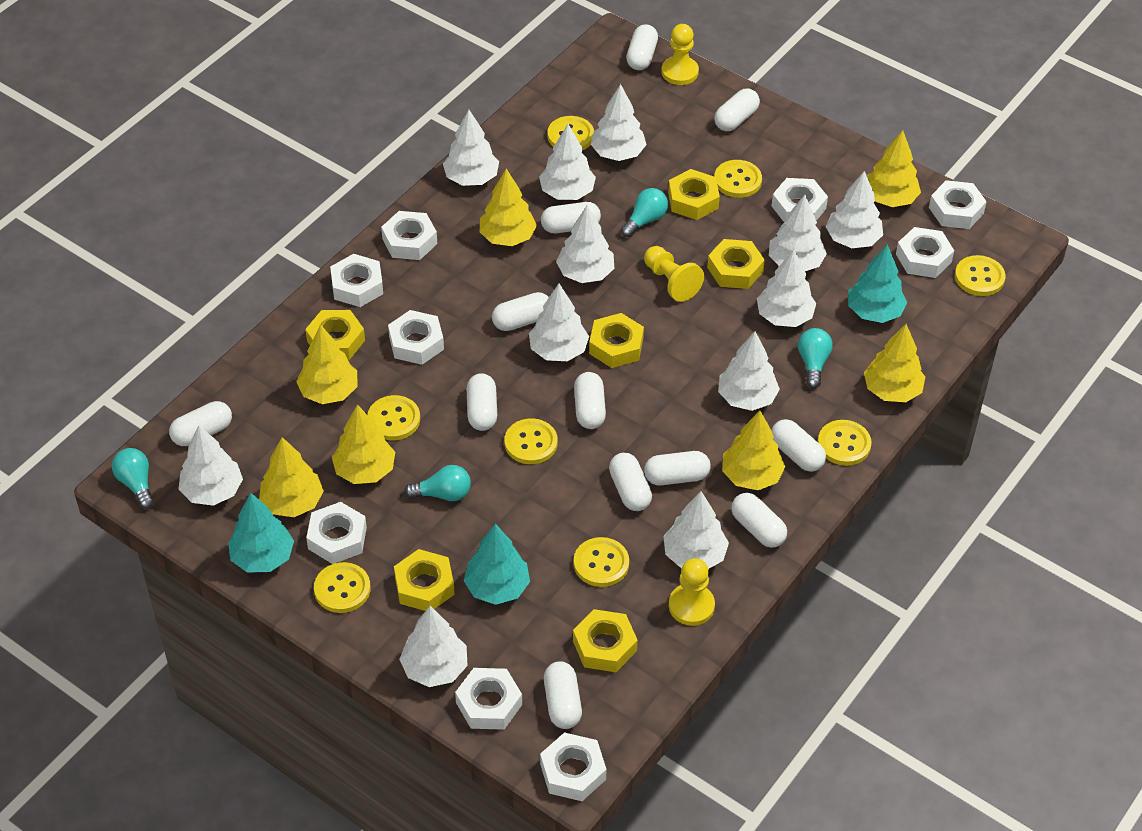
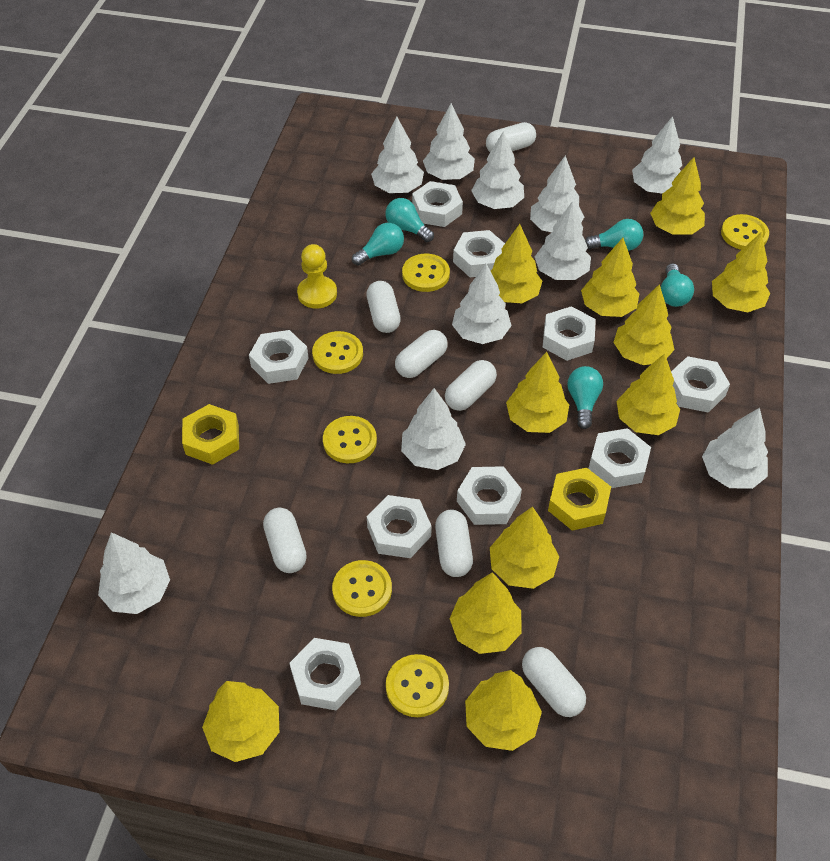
turquoise light bulb: 4 -> 5
turquoise tree: 3 -> 0
white capsule: 12 -> 7
white tree: 12 -> 10
yellow button: 8 -> 6
yellow nut: 6 -> 2
yellow pawn: 3 -> 1
yellow tree: 7 -> 11

